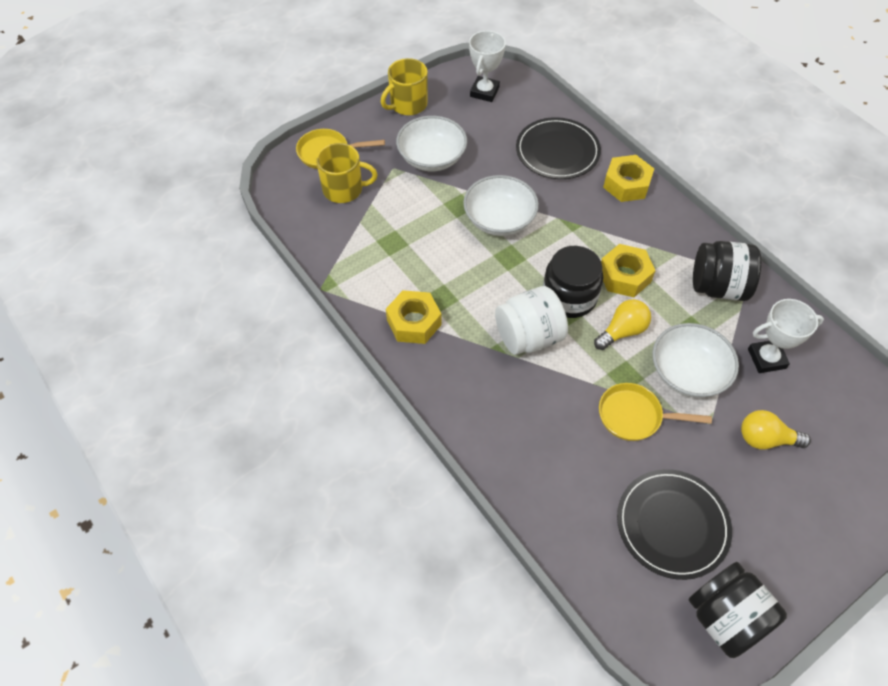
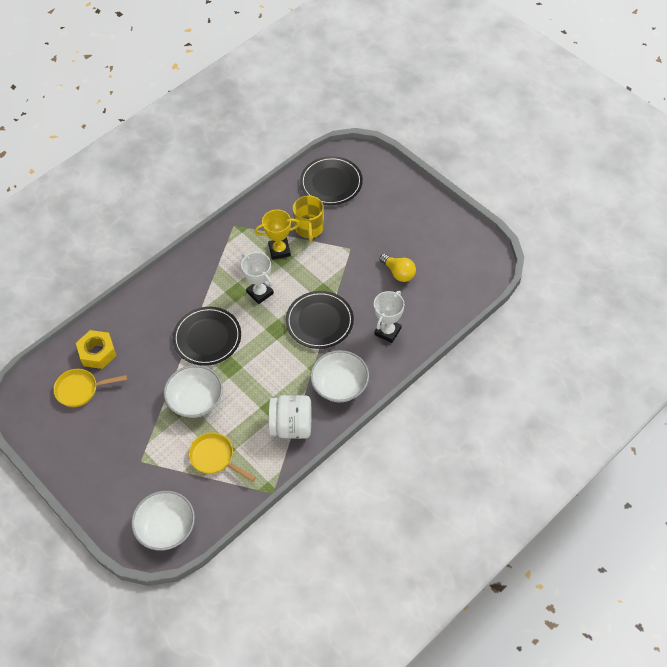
black jar: 3 -> 0
black plate: 2 -> 3
yellow light bulb: 2 -> 1
yellow mug: 2 -> 1
yellow nut: 3 -> 1
yellow trophy: 0 -> 1

